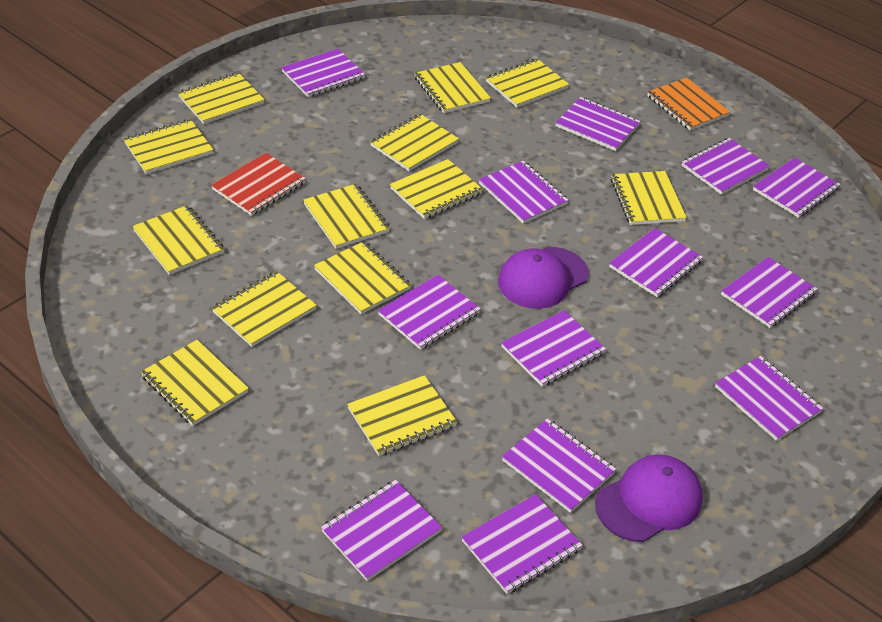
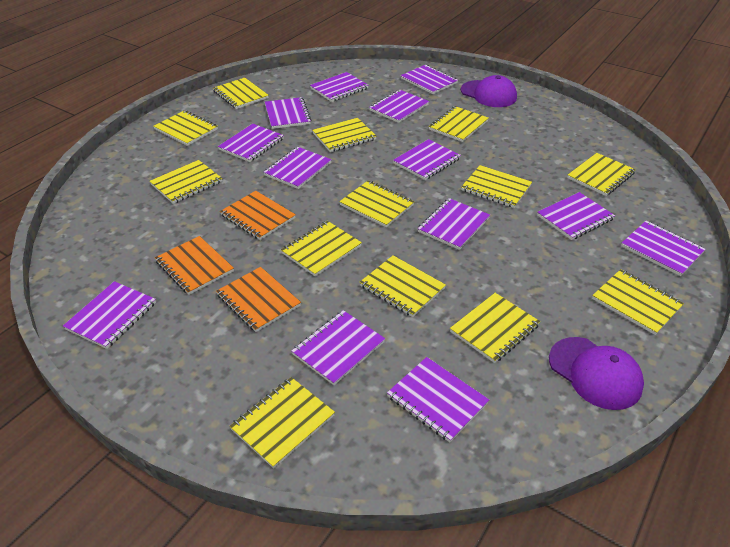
orange notebook: 1 -> 3
red notebook: 1 -> 0

